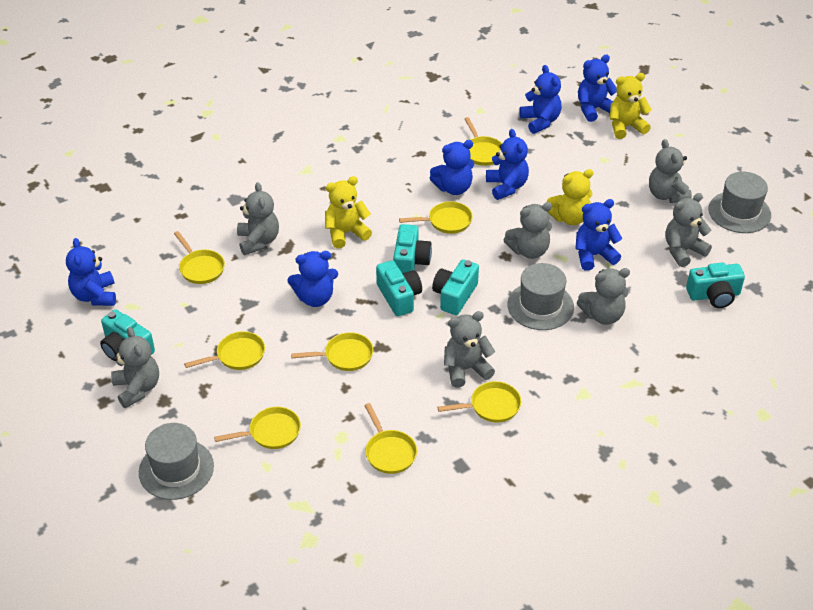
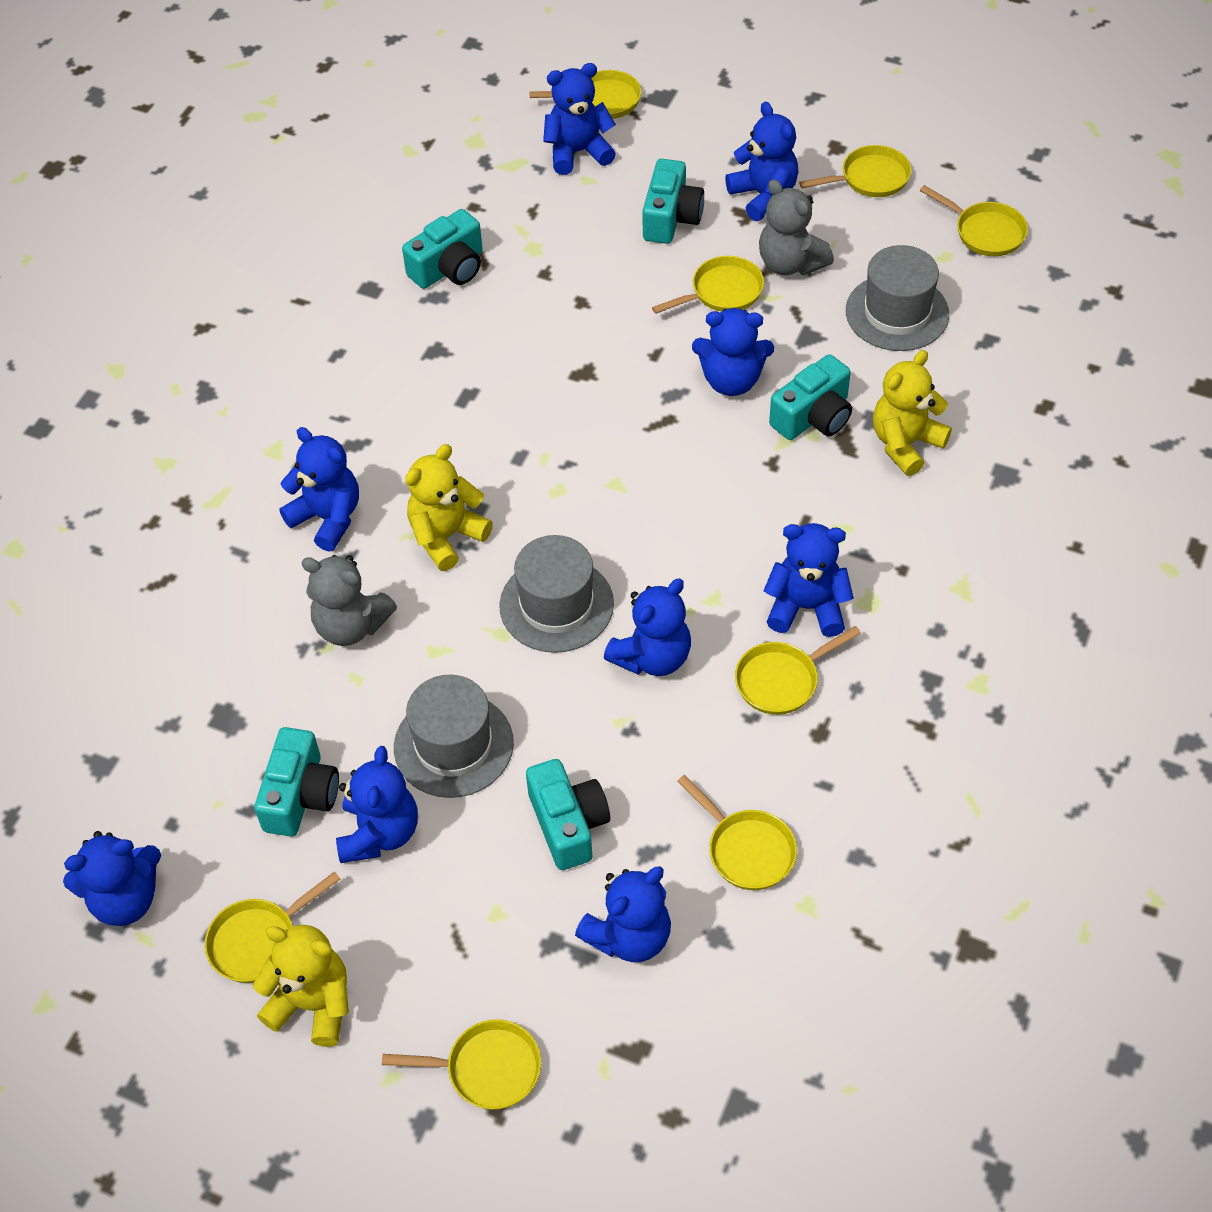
blue teddy bear: 7 -> 9
grey teddy bear: 7 -> 2

